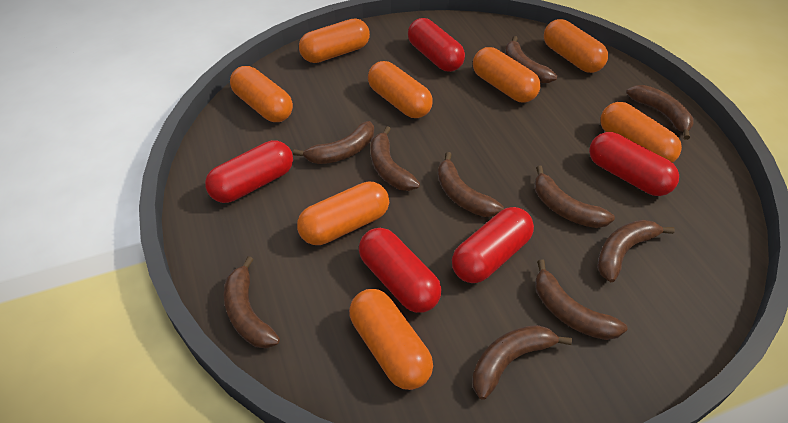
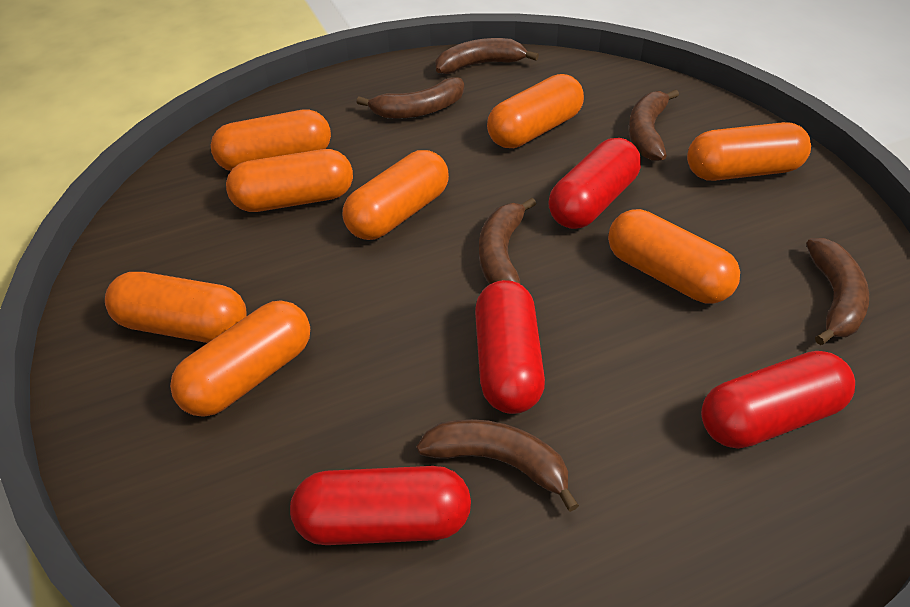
brown banana: 10 -> 6
red capsule: 5 -> 4

